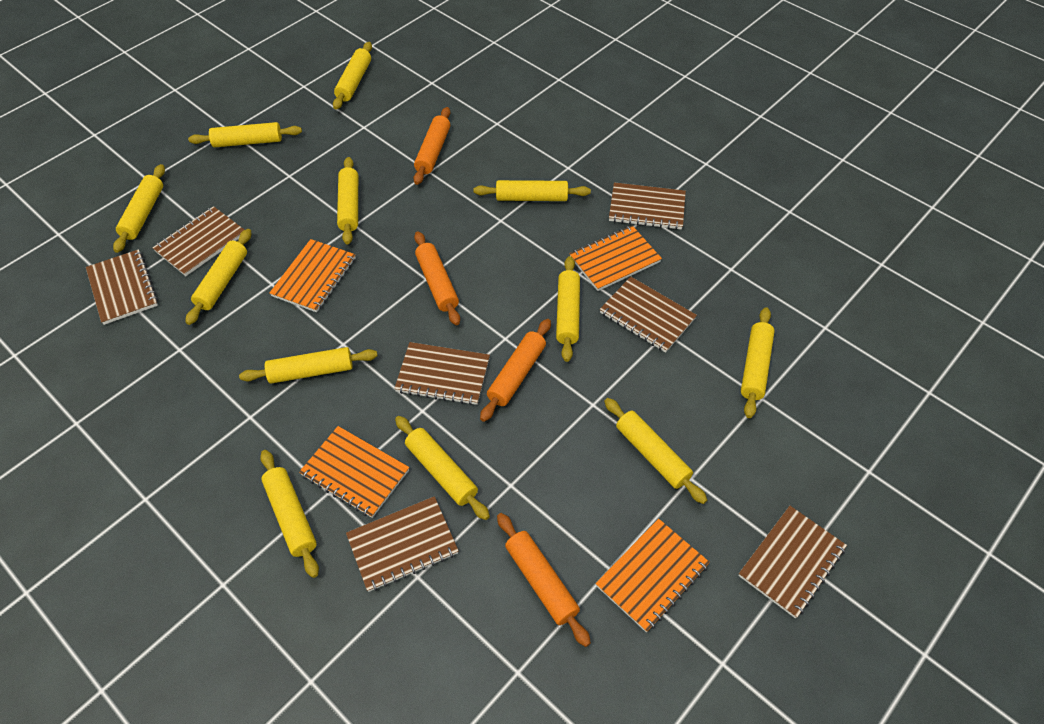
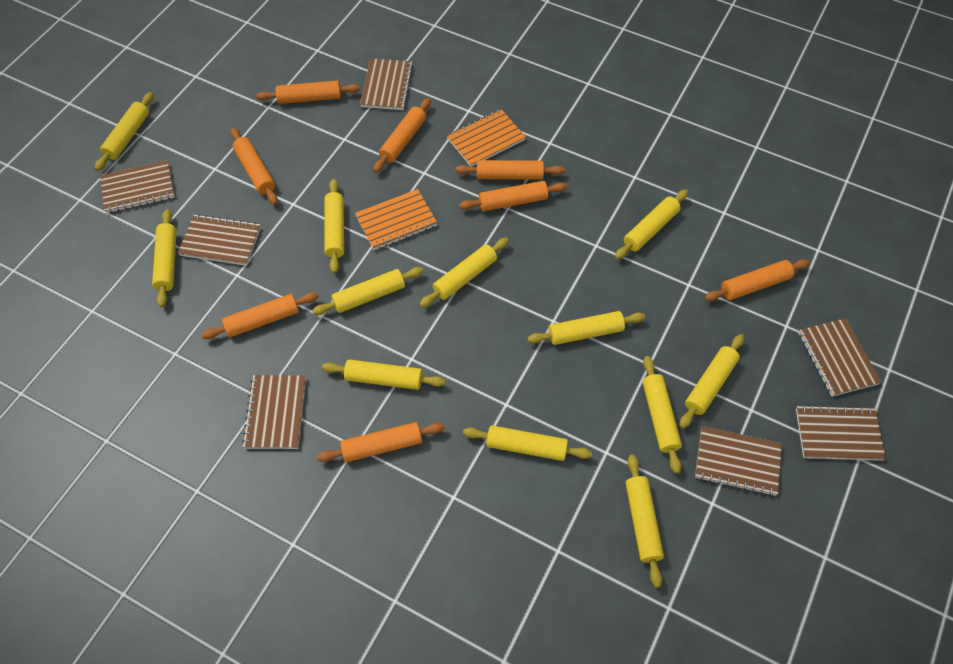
orange notebook: 4 -> 2
orange rolling pin: 4 -> 8

